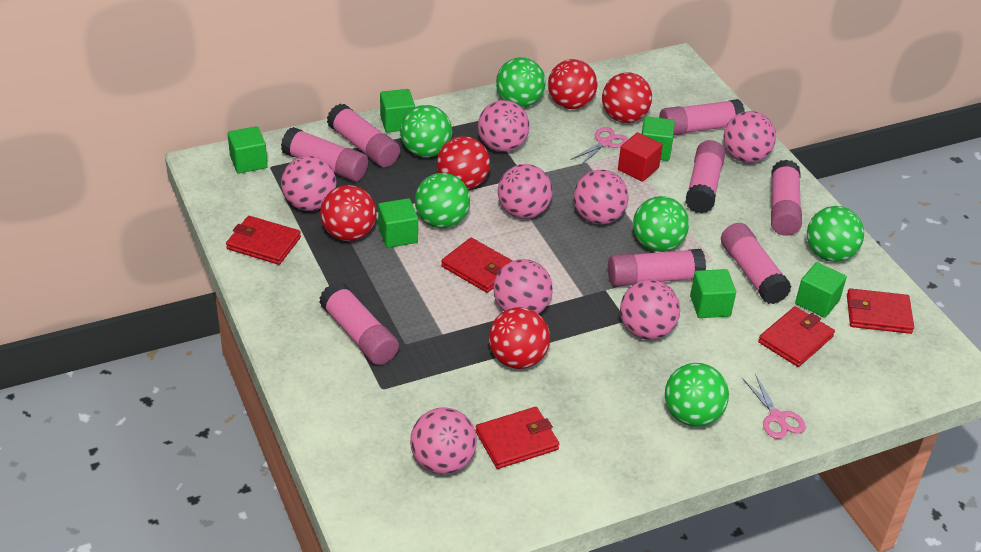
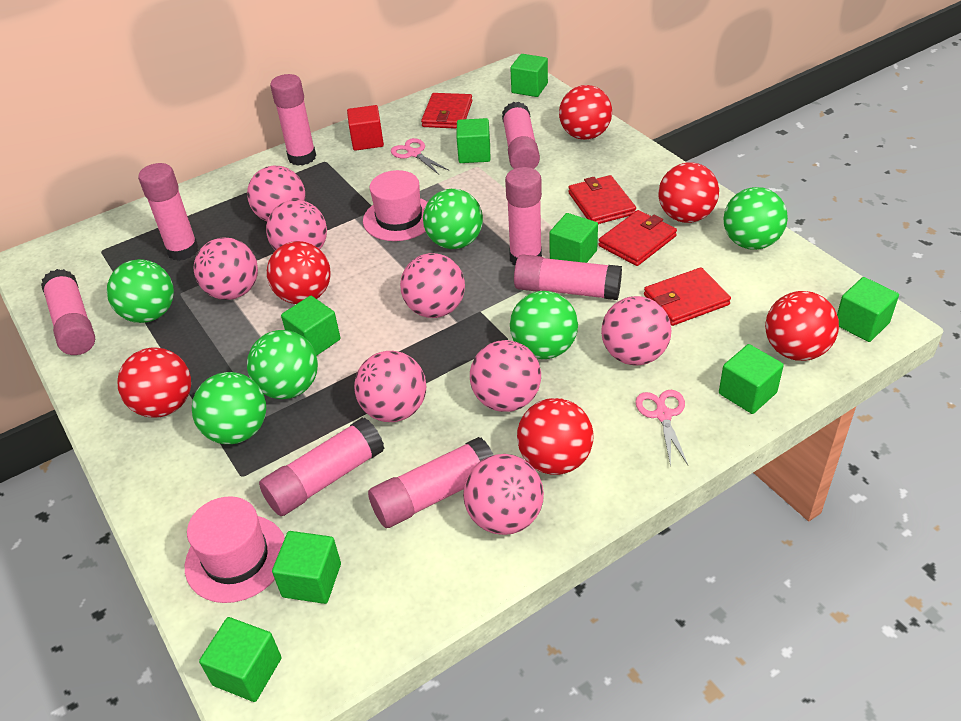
green cube: 6 -> 8
pink hat: 0 -> 2
red ball: 5 -> 6
red wallet: 5 -> 4

